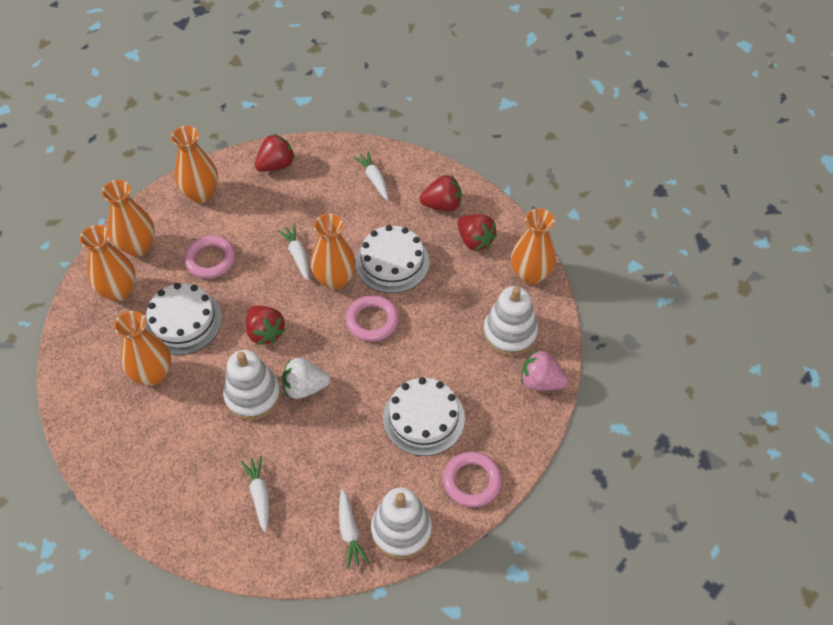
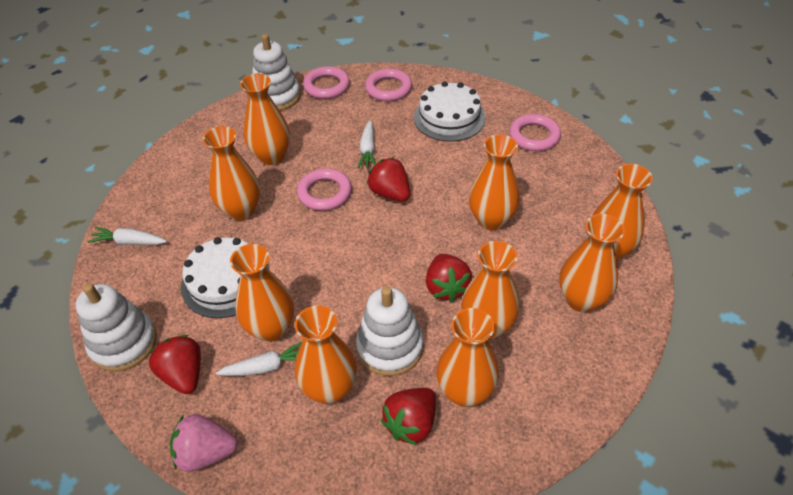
orange vase: 6 -> 9
pink ring: 3 -> 4
white cake: 3 -> 2
white carrot: 4 -> 3
white strawberry: 1 -> 0

